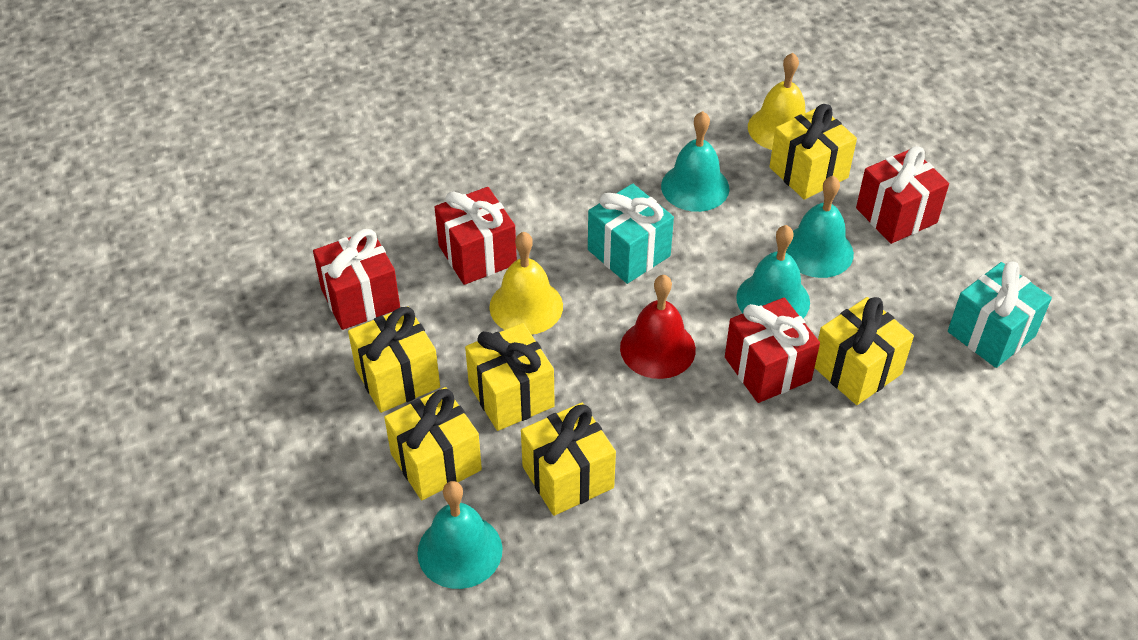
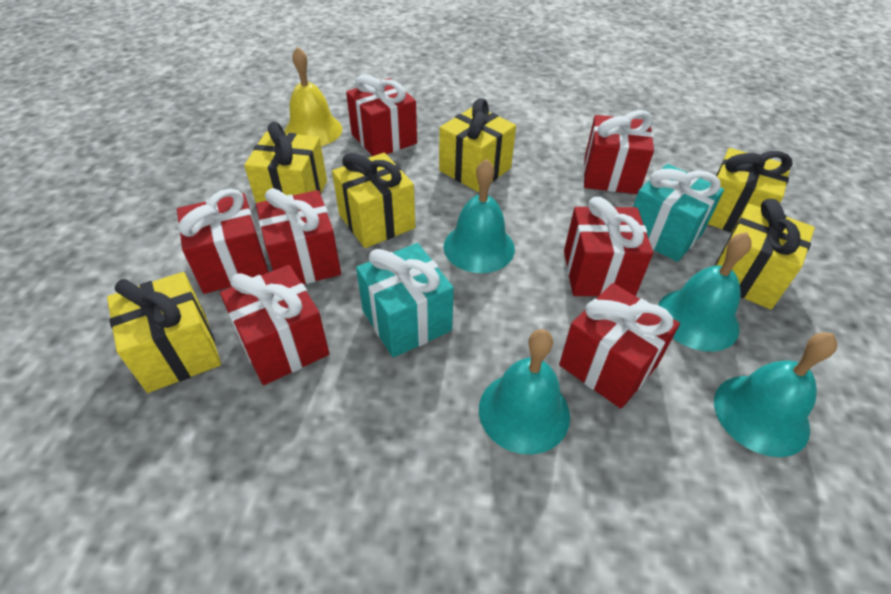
red bell: 1 -> 0
red gift: 4 -> 7
yellow bell: 2 -> 1

